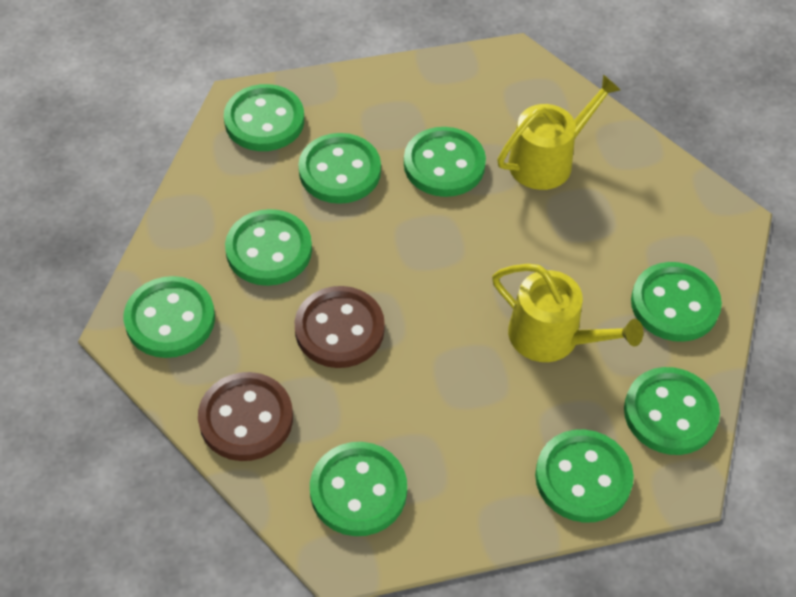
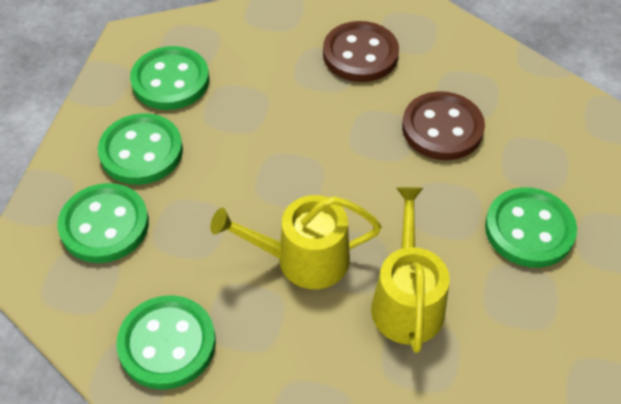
green button: 9 -> 5

